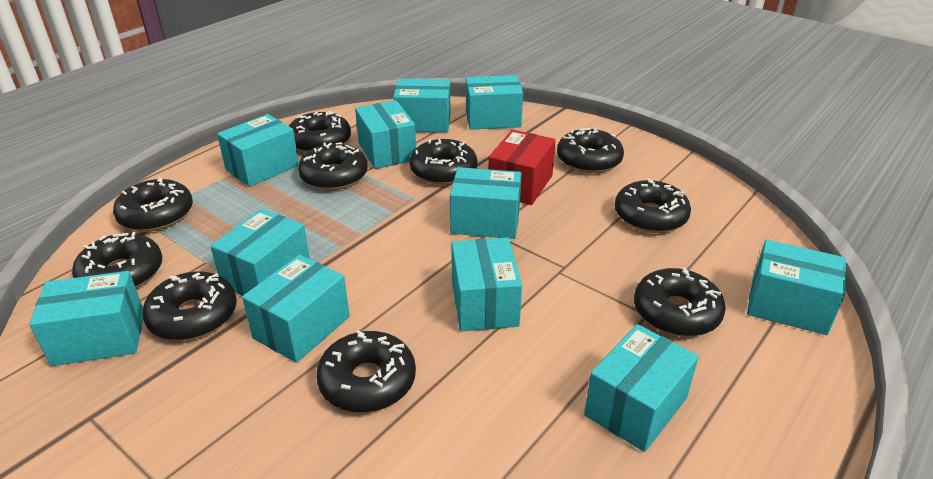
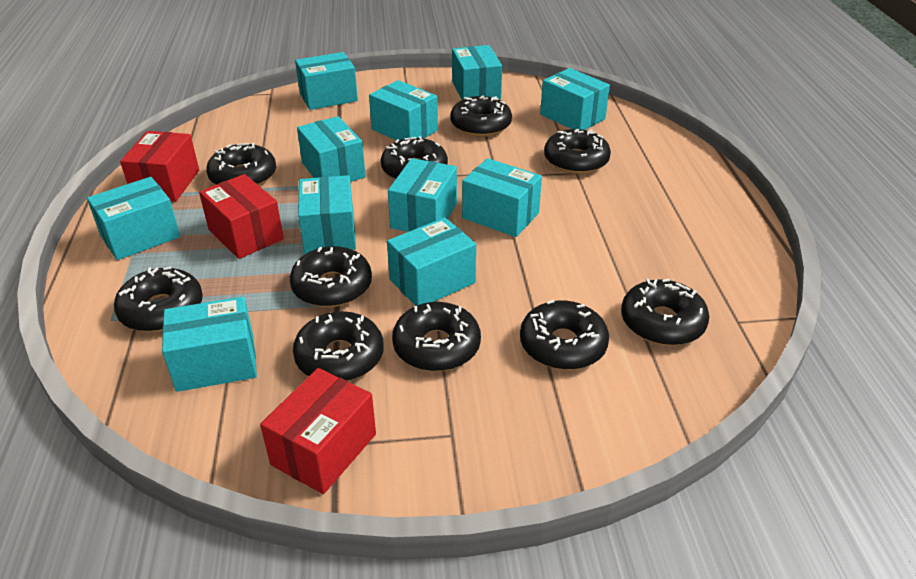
red box: 1 -> 3

